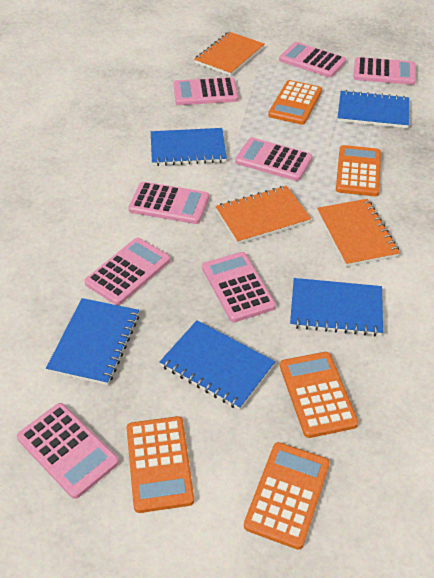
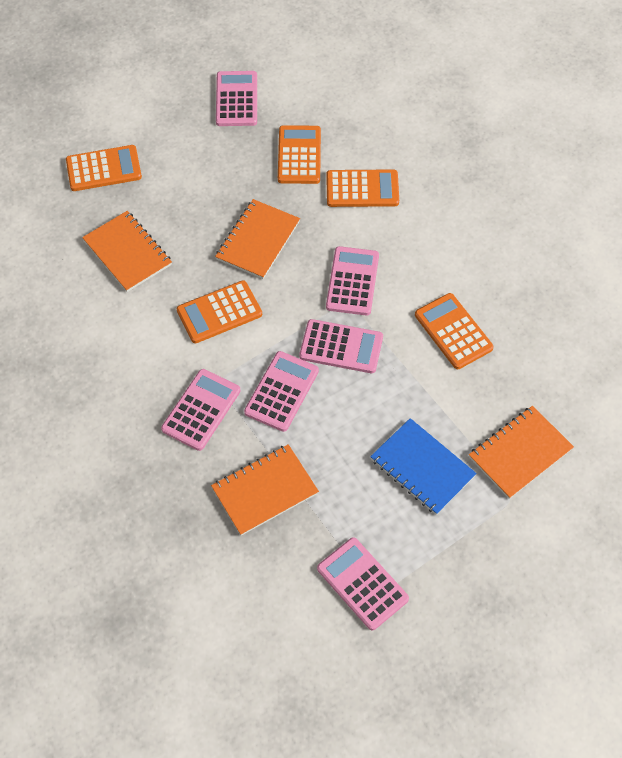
blue notebook: 5 -> 1
orange notebook: 3 -> 4
pink calculator: 8 -> 6

